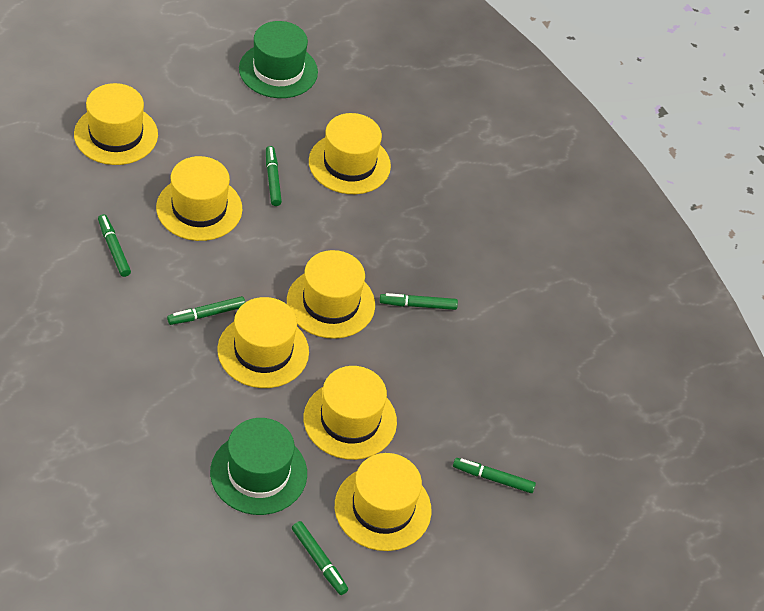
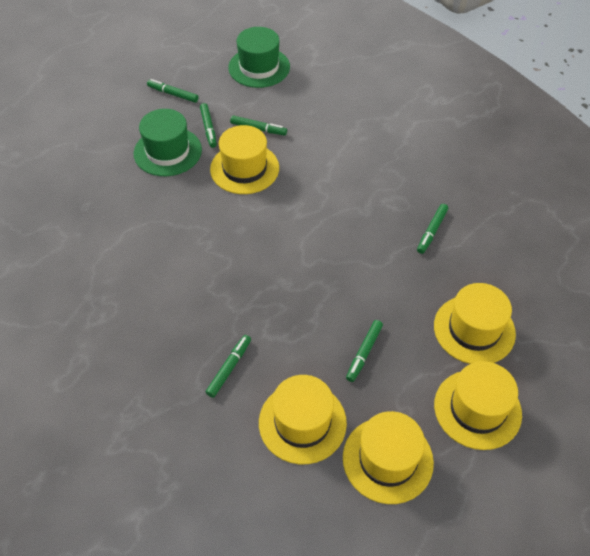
yellow hat: 7 -> 5

